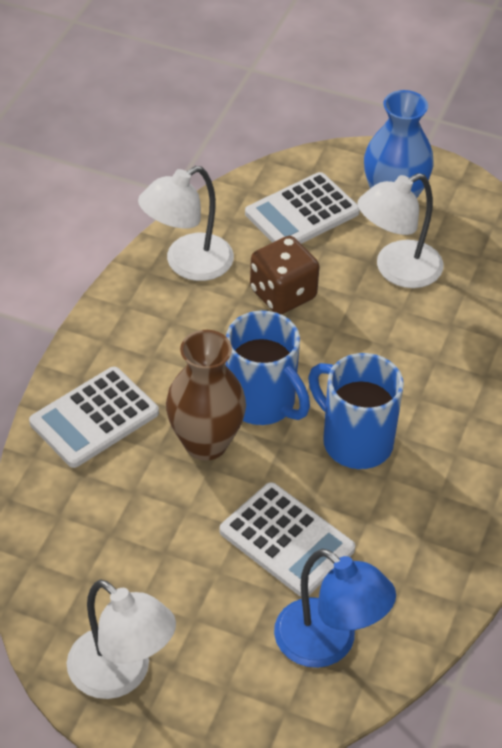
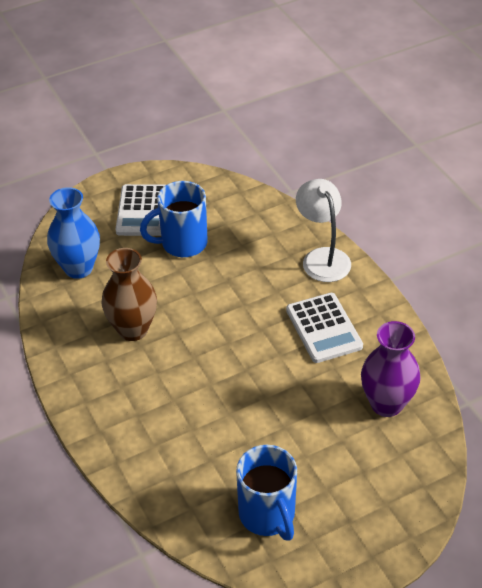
blue lamp: 1 -> 0
brown dice: 1 -> 0
purple vase: 0 -> 1
white calculator: 3 -> 2
white lamp: 3 -> 1

